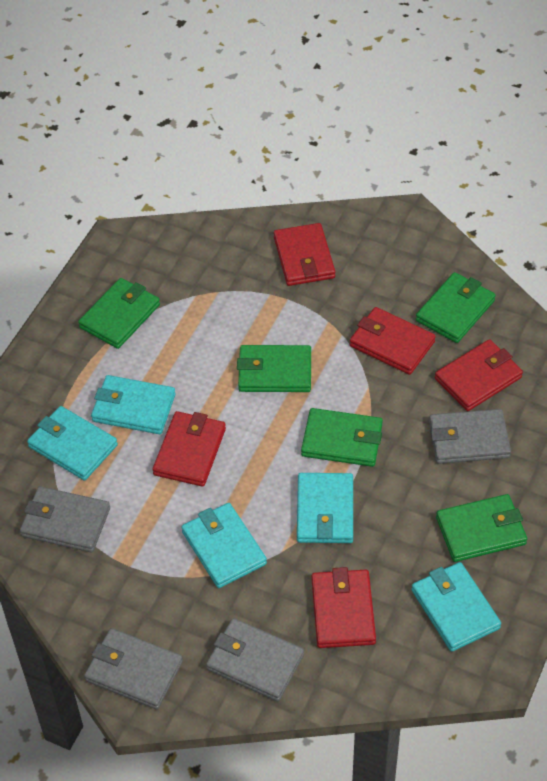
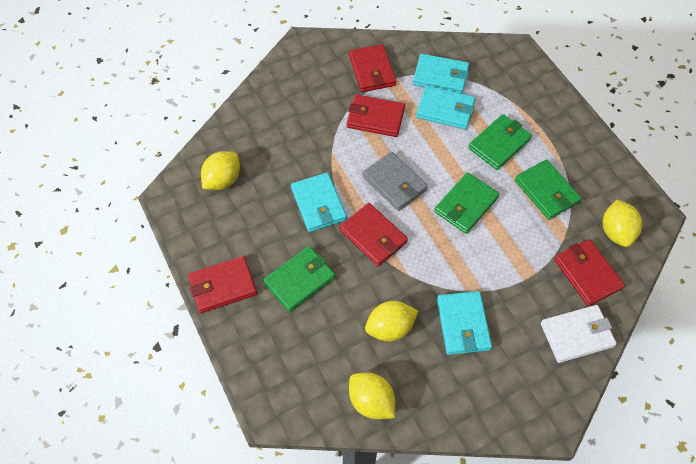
green wallet: 5 -> 4
grey wallet: 4 -> 1
turquoise wallet: 5 -> 4
white wallet: 0 -> 1
yellow lemon: 0 -> 4

